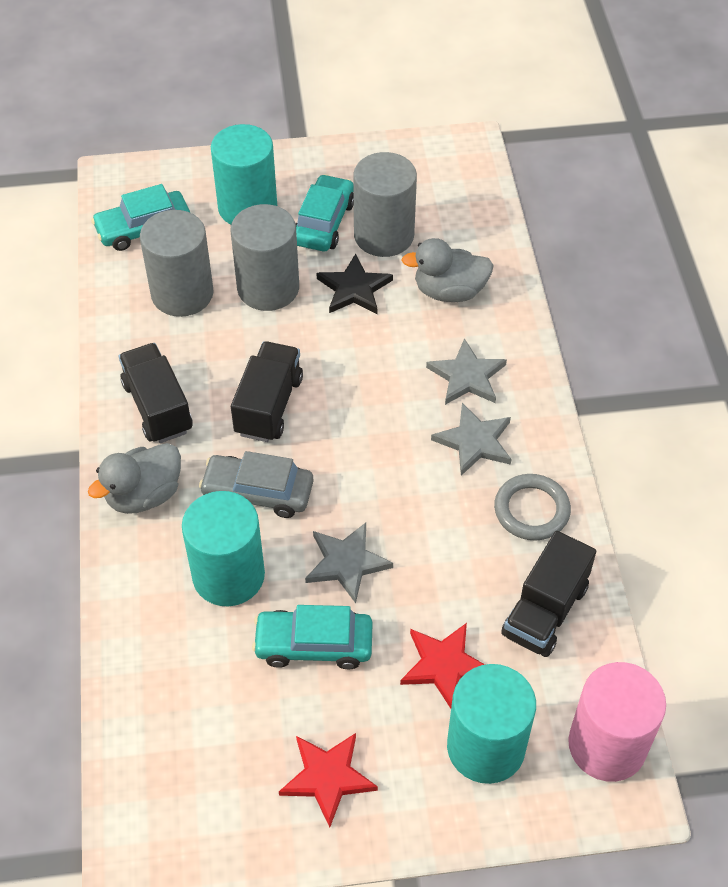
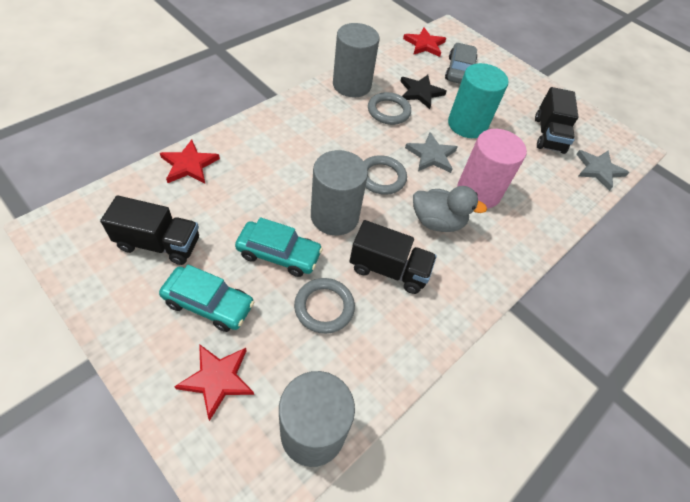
grey duck: 2 -> 1
grey ring: 1 -> 3
grey star: 3 -> 2
red star: 2 -> 3
turquoise car: 3 -> 2
turquoise cylinder: 3 -> 1

